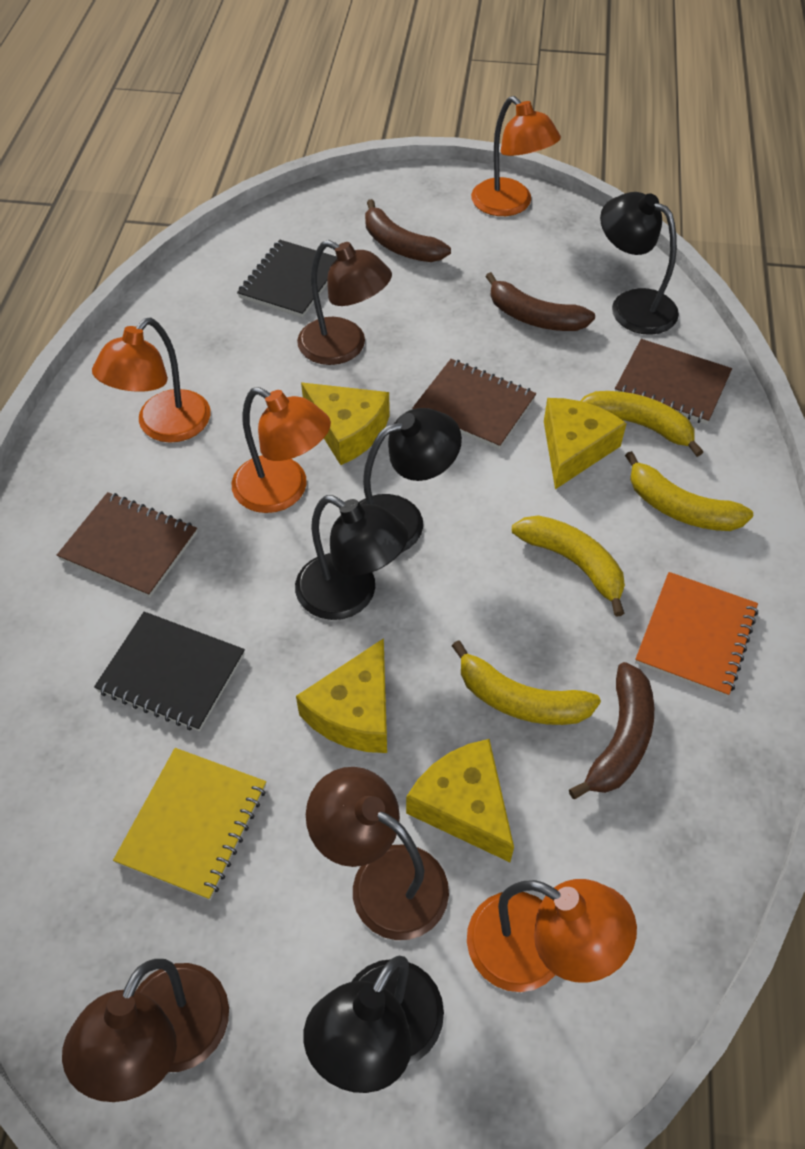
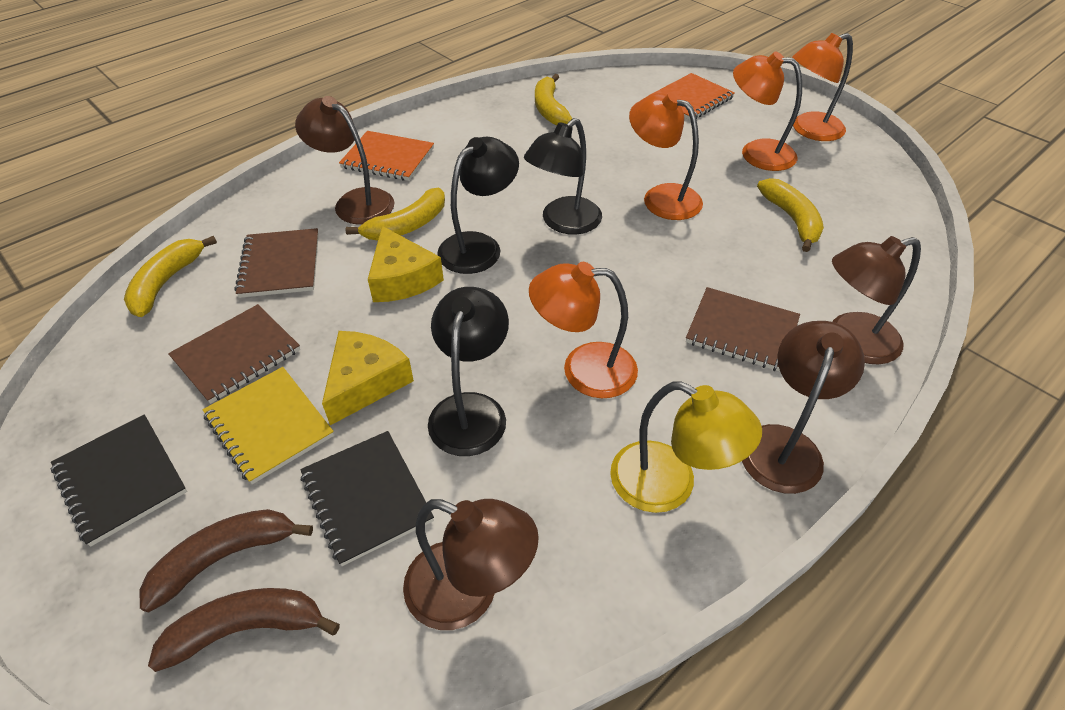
black lamp: 4 -> 3
brown banana: 3 -> 2
brown lamp: 3 -> 4
orange notebook: 1 -> 2
yellow cheese: 4 -> 2
yellow lamp: 0 -> 1

